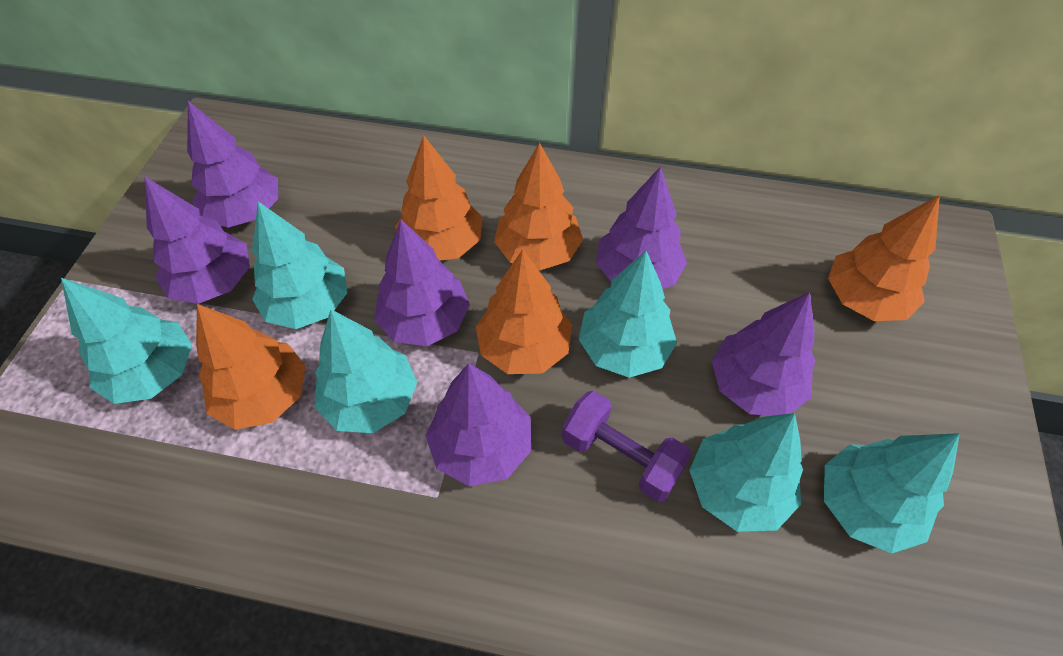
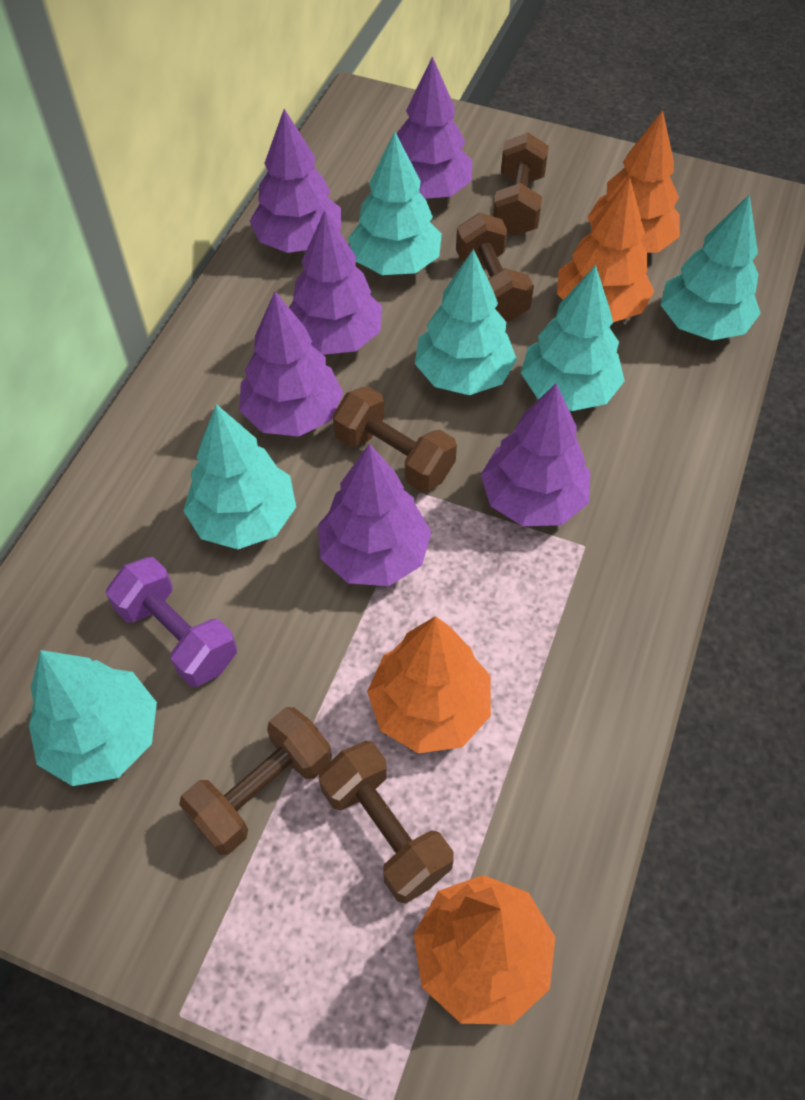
brown dumbbell: 0 -> 5
orange tree: 5 -> 4

